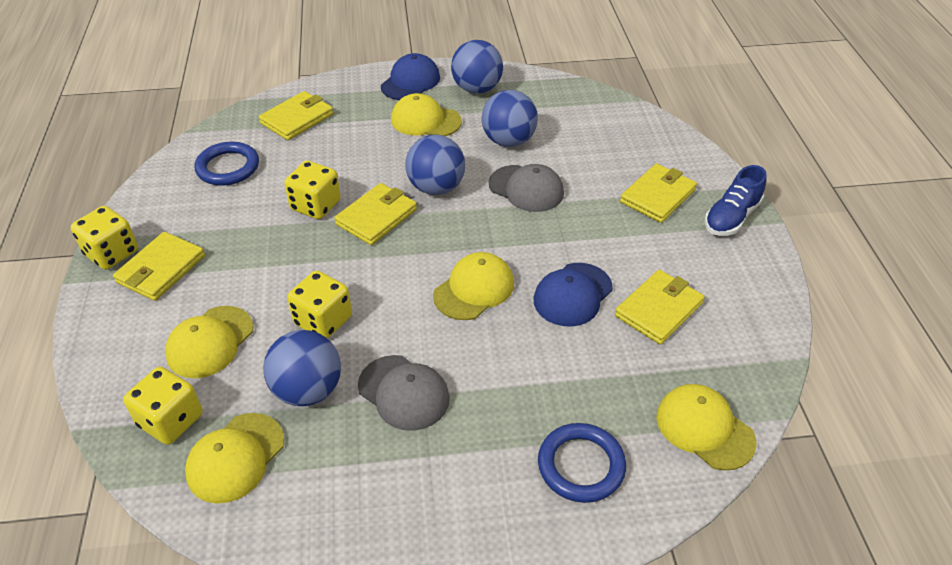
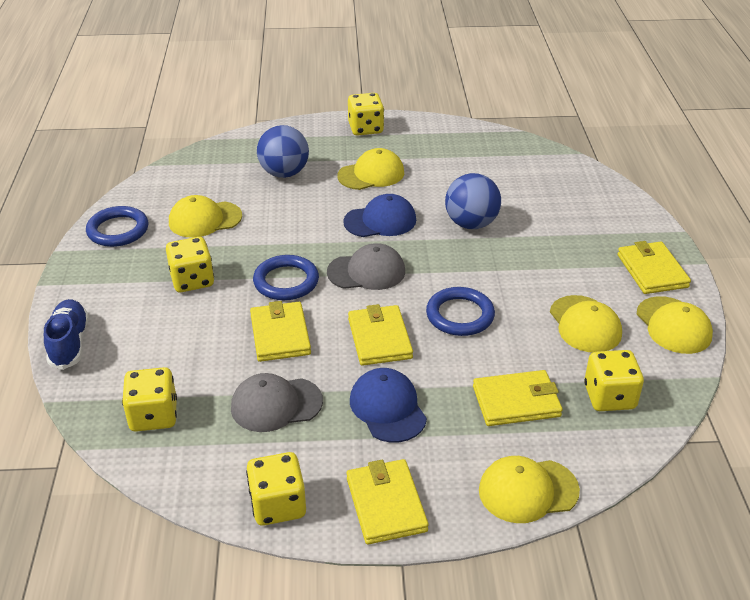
blue ball: 4 -> 2
blue ring: 2 -> 3
yellow dice: 4 -> 5

